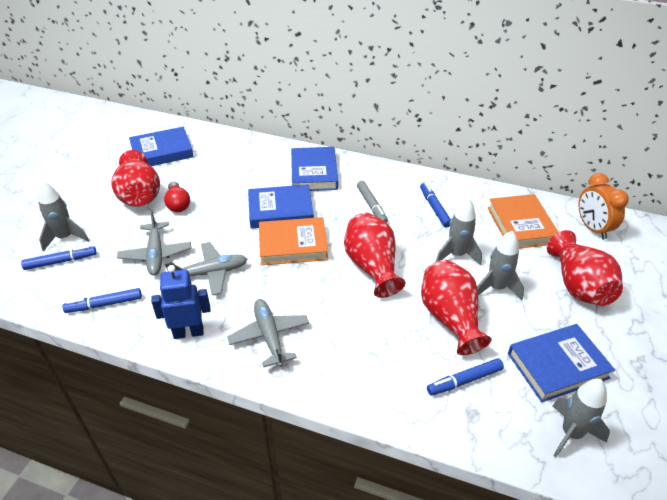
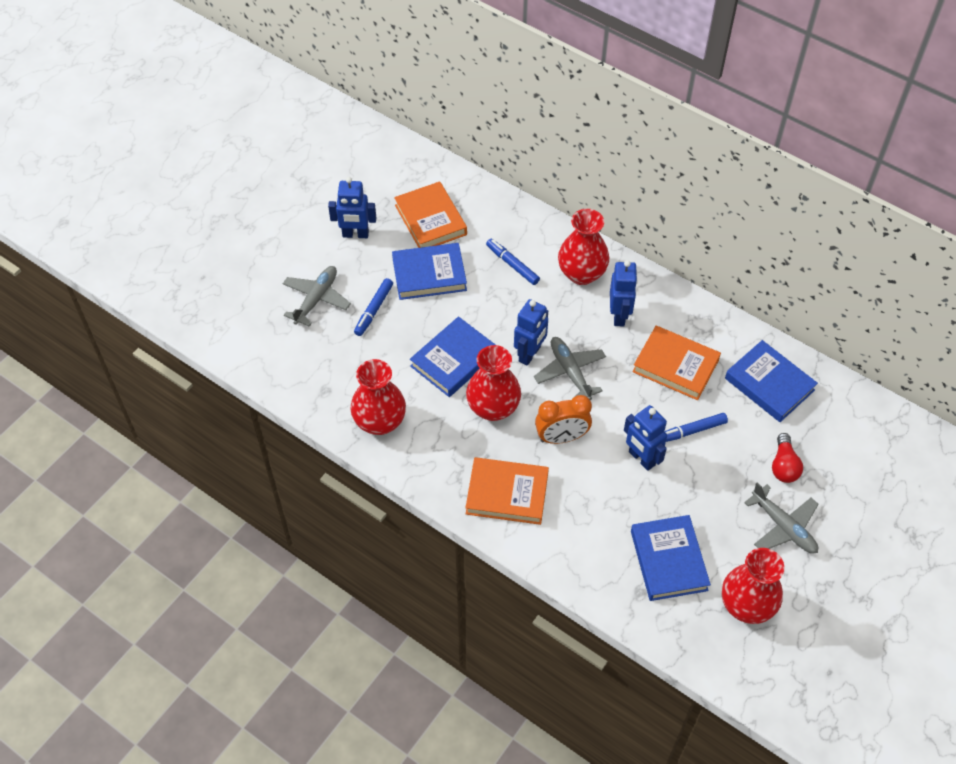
blue marker: 4 -> 3
blue robot: 1 -> 4
grey marker: 1 -> 0
grey rocket: 4 -> 0
orange book: 2 -> 3

